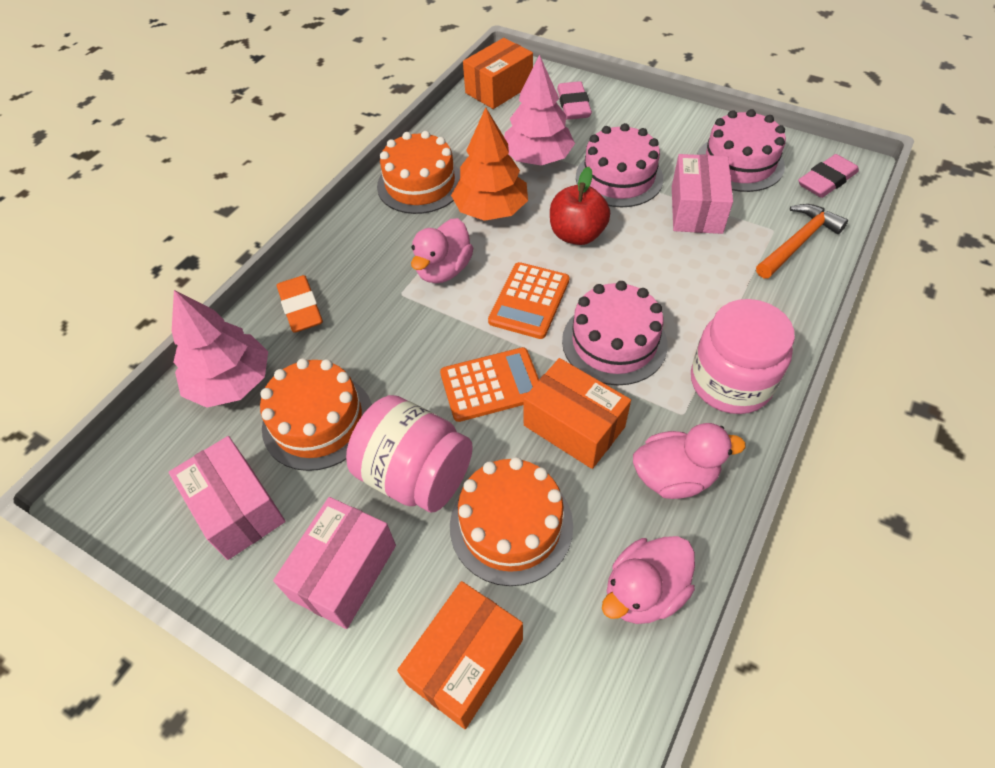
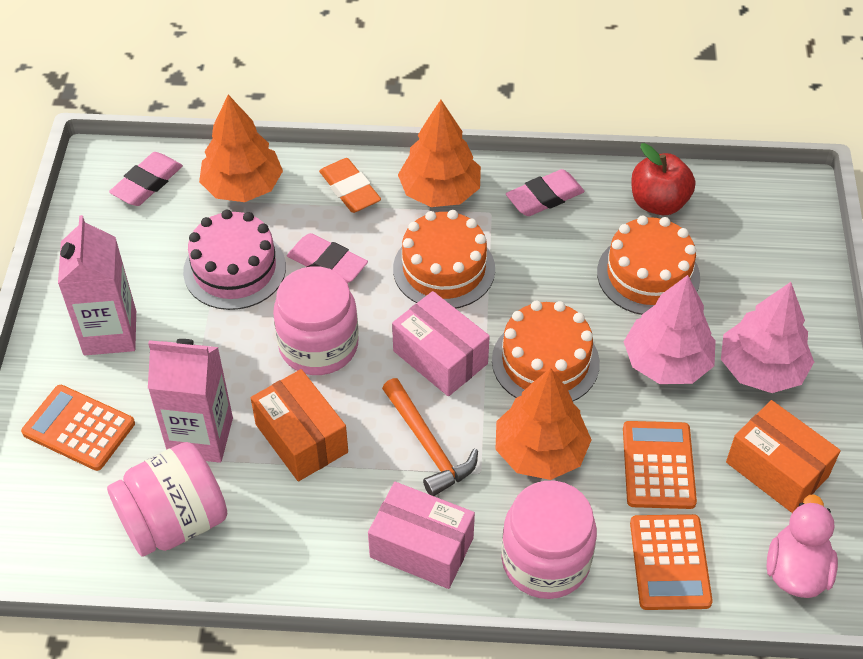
orange box: 3 -> 2
orange calculator: 2 -> 3
orange tree: 1 -> 3
pink box: 3 -> 2
pink cake: 3 -> 1
pink carton: 0 -> 2
pink duck: 3 -> 1
pink eraser: 2 -> 3
pink jar: 2 -> 3

